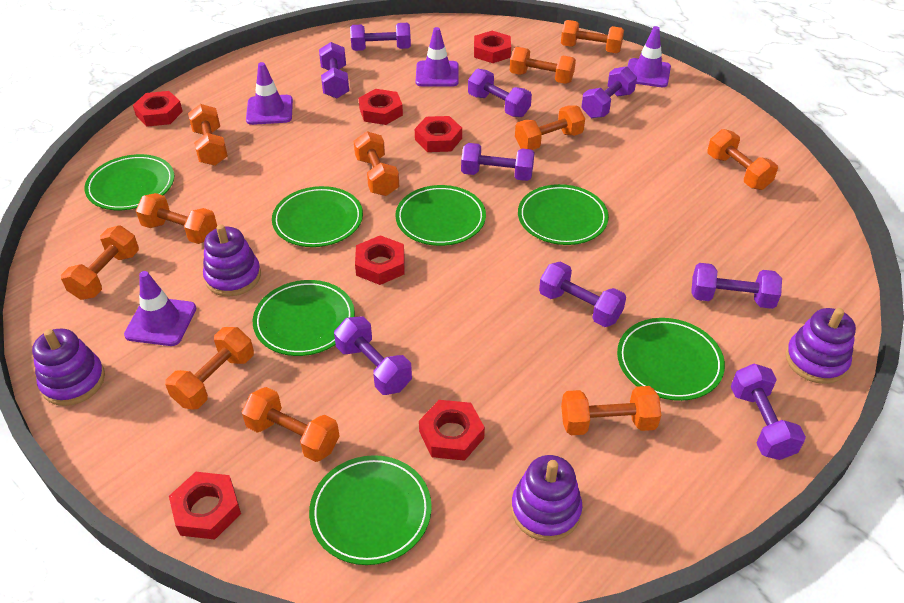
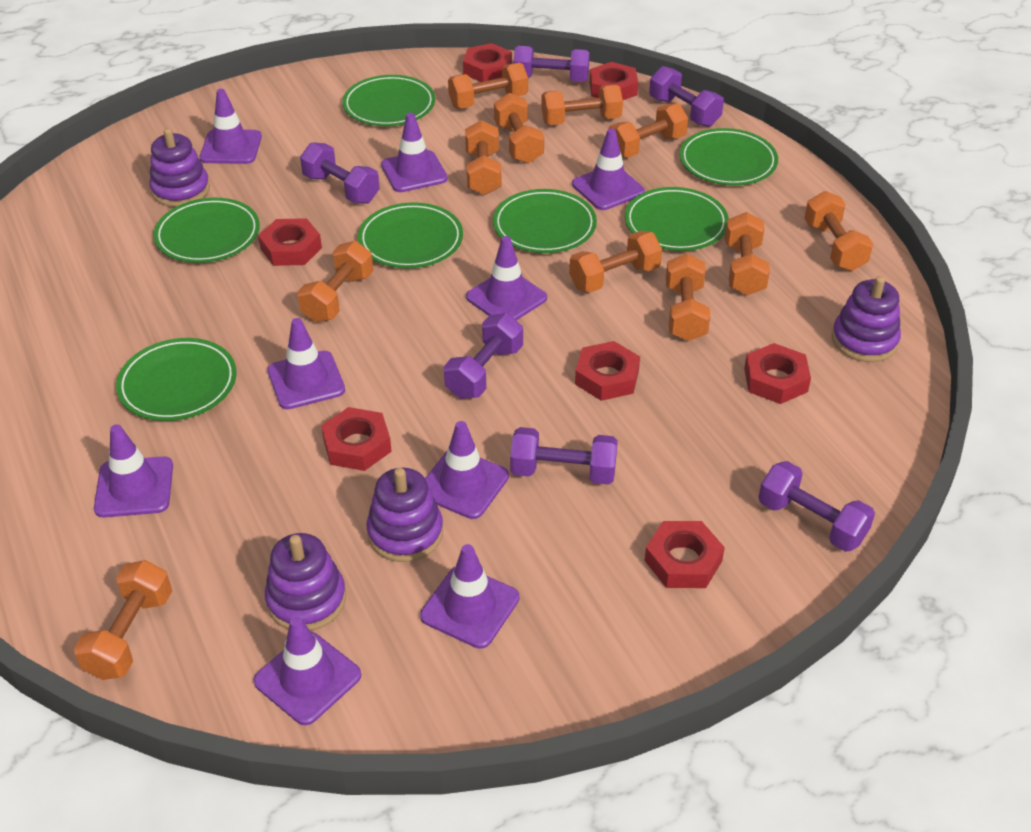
purple dumbbell: 9 -> 6
purple traffic cone: 4 -> 9

